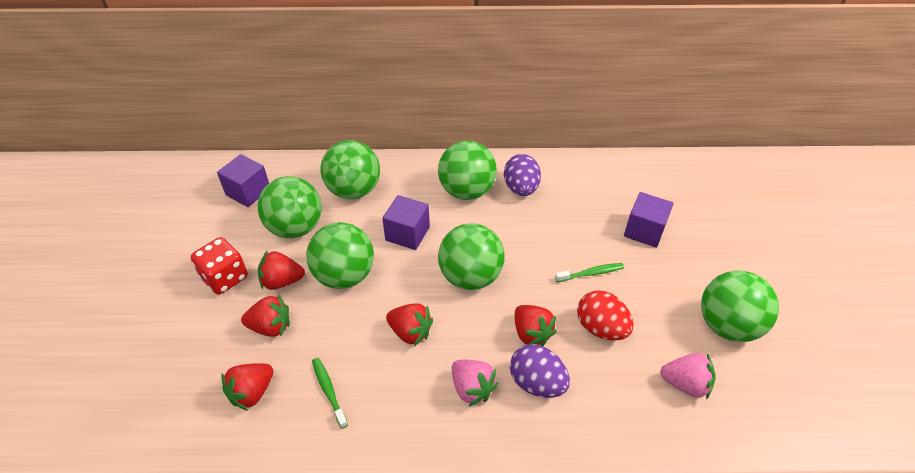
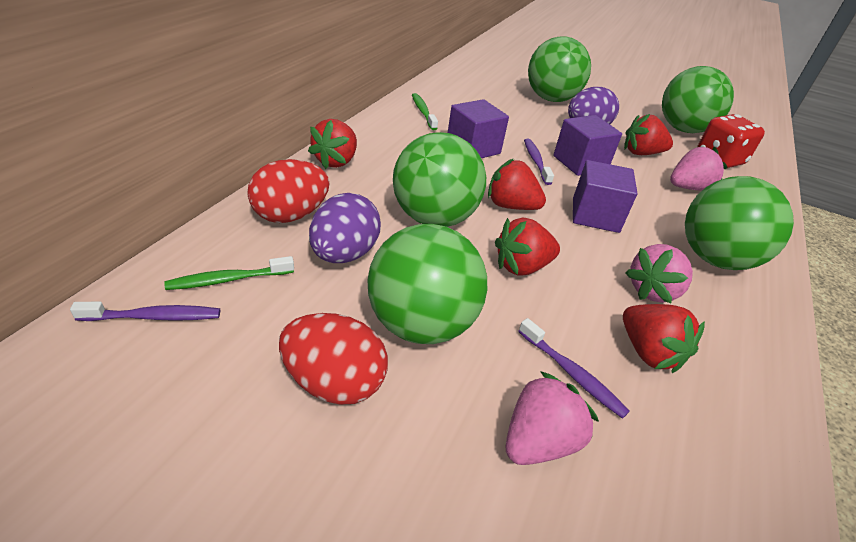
green ball: 6 -> 5
pink strawberry: 2 -> 3
purple toothbrush: 0 -> 3
red egg: 1 -> 2

